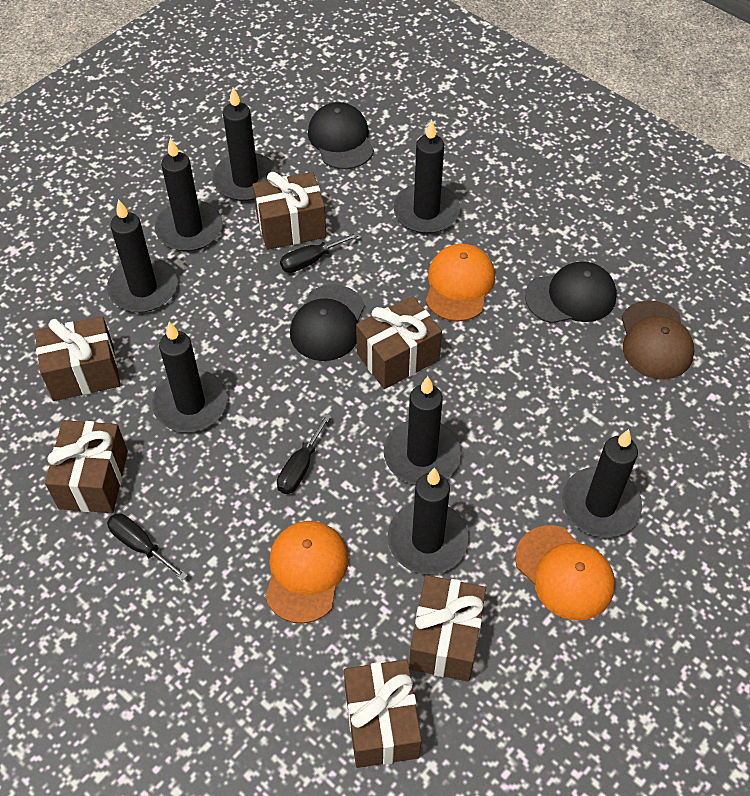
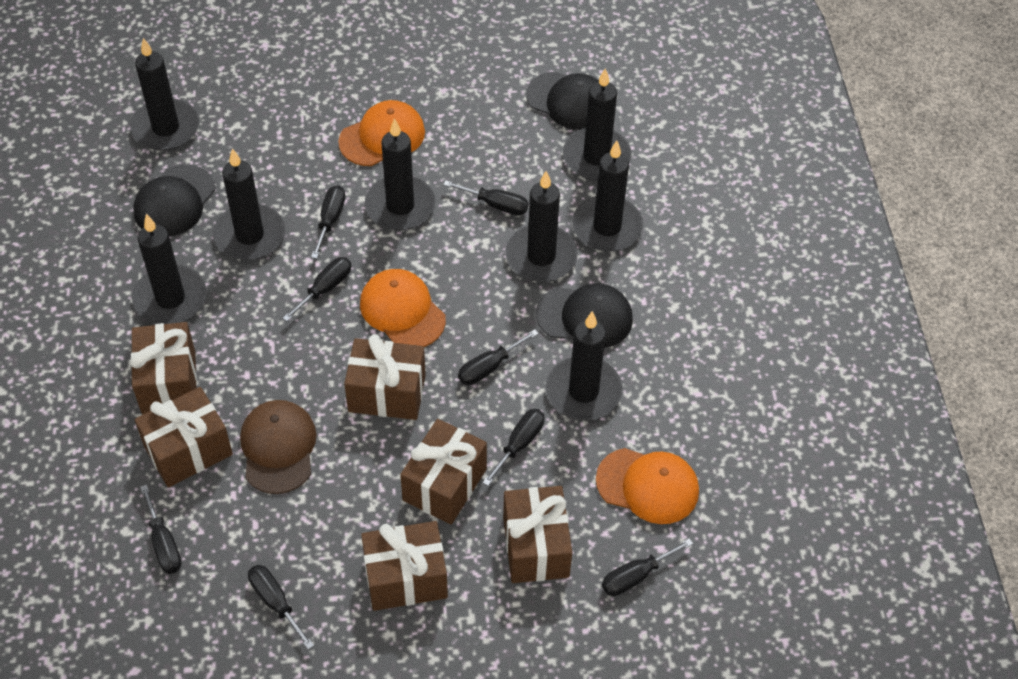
black screwdriver: 3 -> 8

